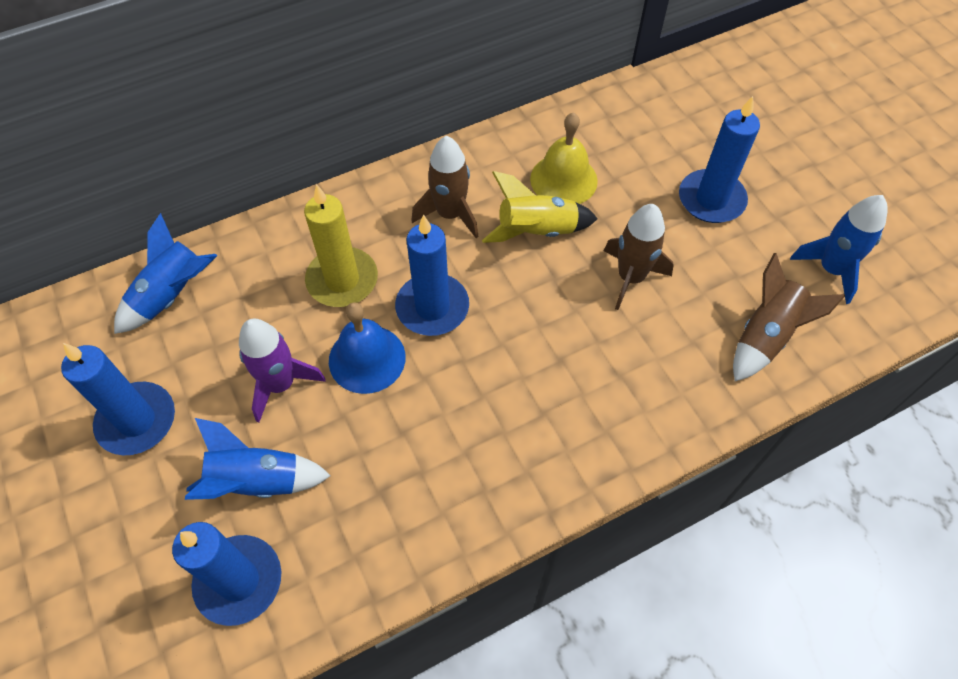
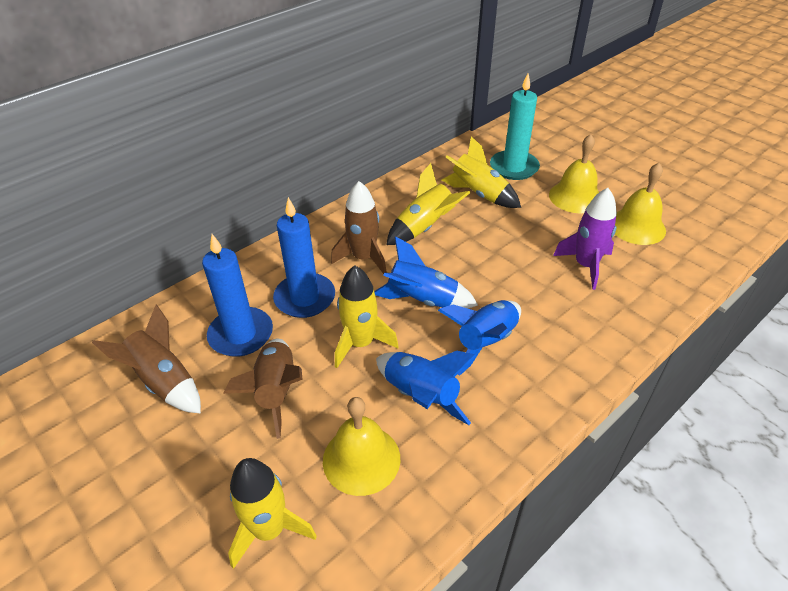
blue bell: 1 -> 0
blue candle: 4 -> 2
turquoise candle: 0 -> 1
yellow bell: 1 -> 3
yellow candle: 1 -> 0
yellow rocket: 1 -> 4

